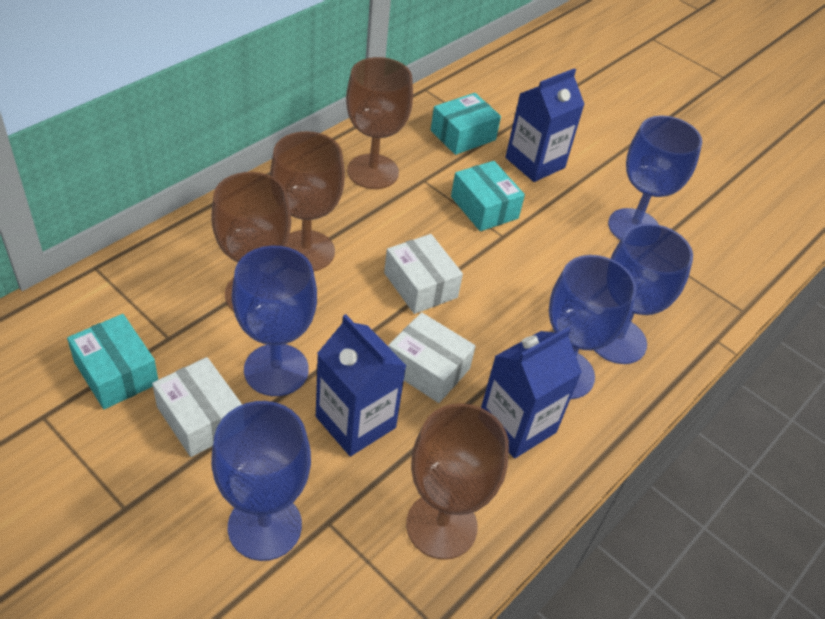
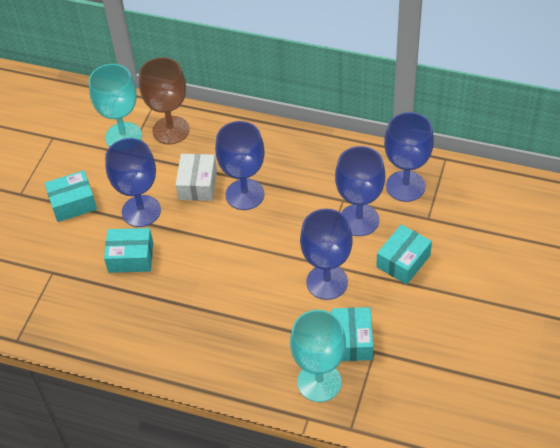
blue carton: 3 -> 0
brown goblet: 4 -> 1
turquoise box: 3 -> 4
turquoise goblet: 0 -> 2
white box: 3 -> 1

